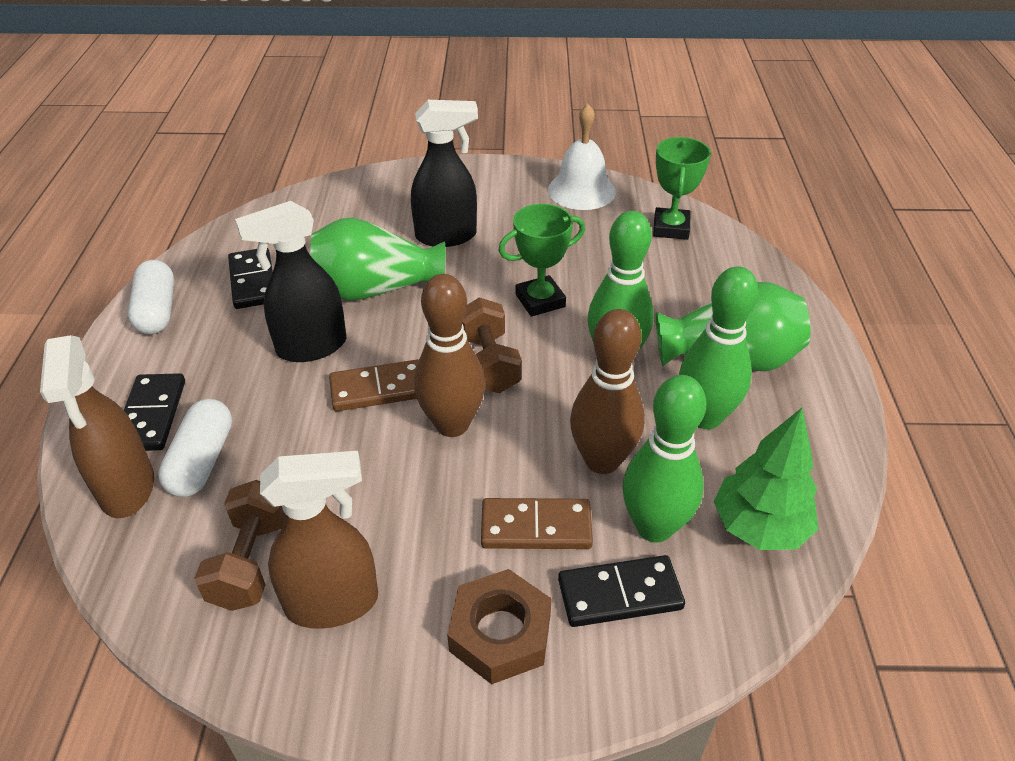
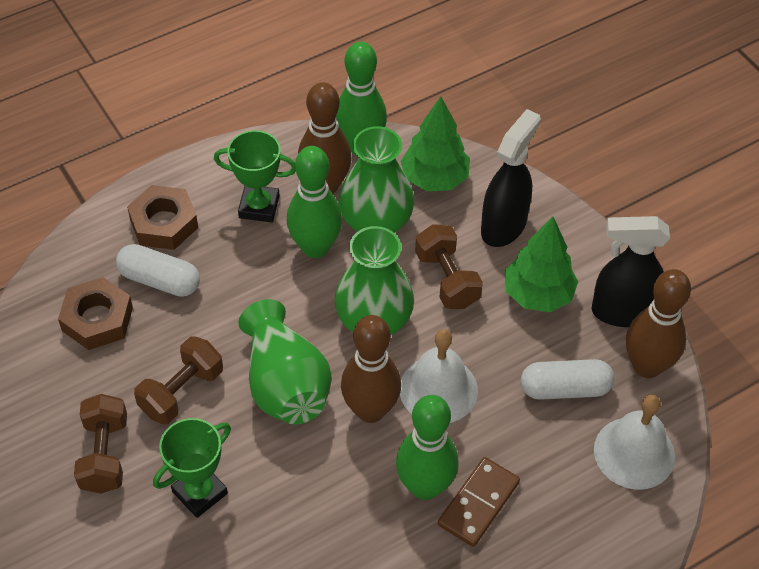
black domino: 3 -> 0
brown bowling pin: 2 -> 3
brown domino: 2 -> 1
brown dumbbell: 2 -> 3
brown nut: 1 -> 2
brown spray bottle: 2 -> 0
green tree: 1 -> 2
green vase: 2 -> 3
white bell: 1 -> 2

